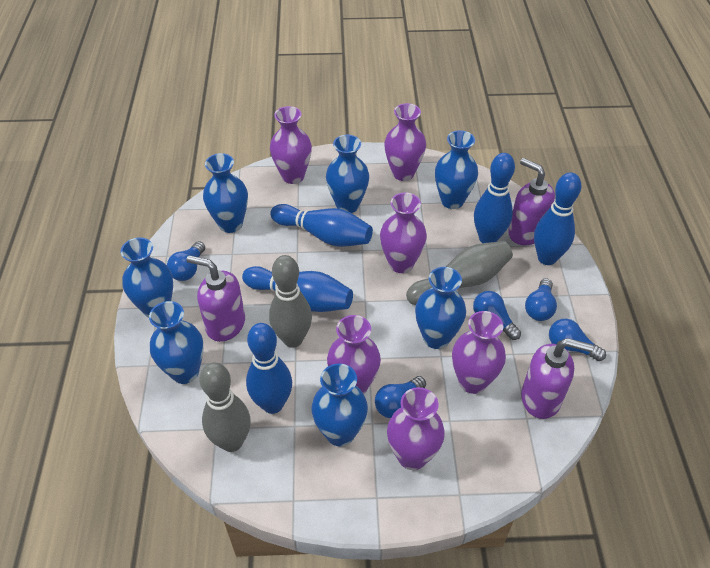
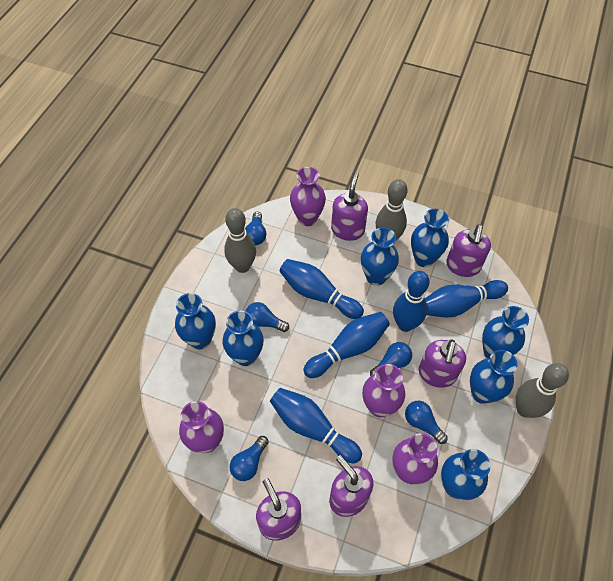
purple soap dispenser: 3 -> 5
purple vase: 6 -> 4

